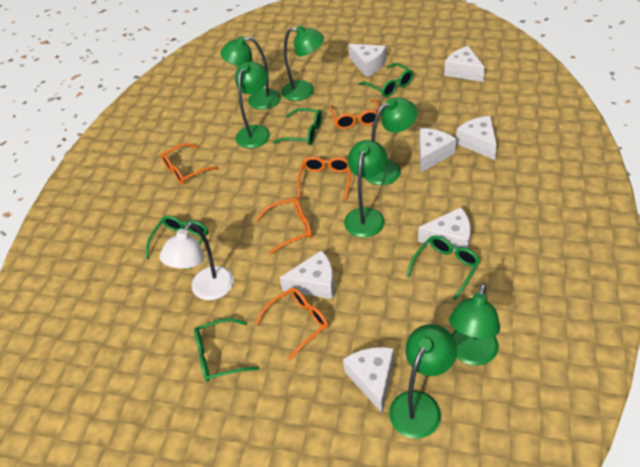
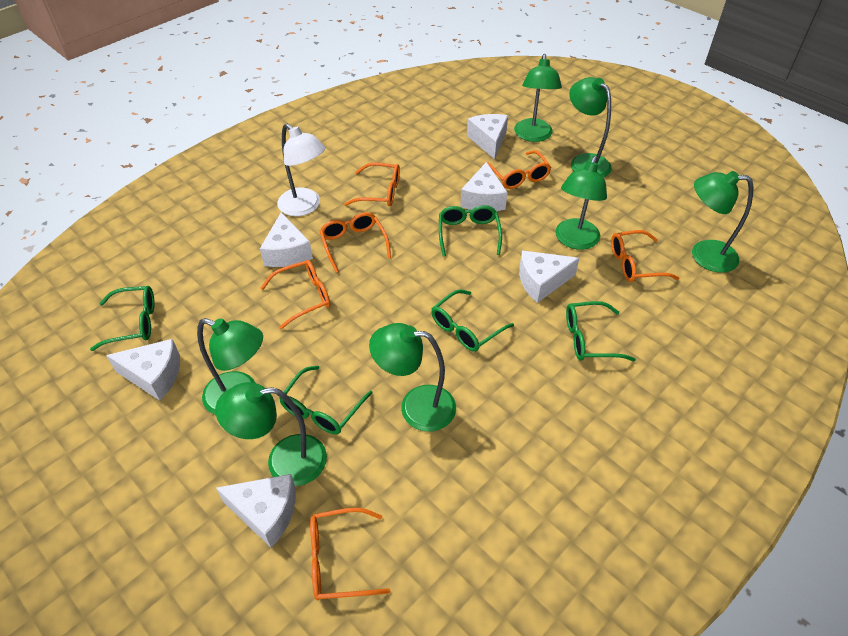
orange glasses: 5 -> 6
white cheese: 7 -> 6

